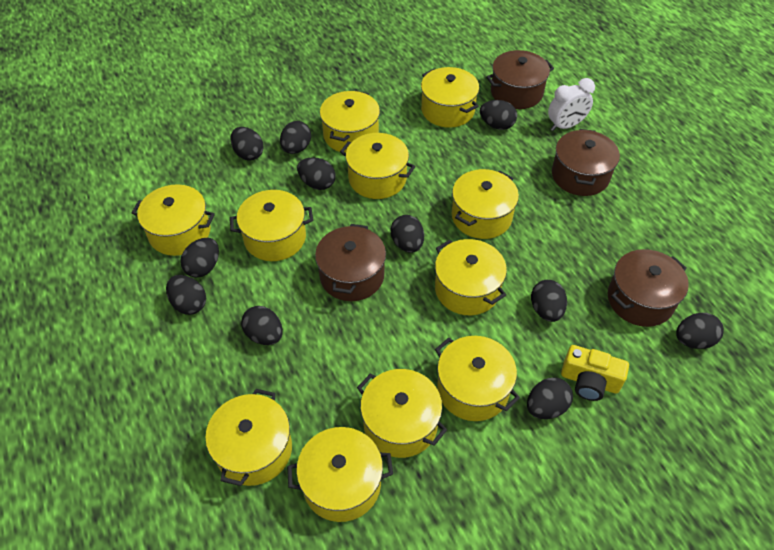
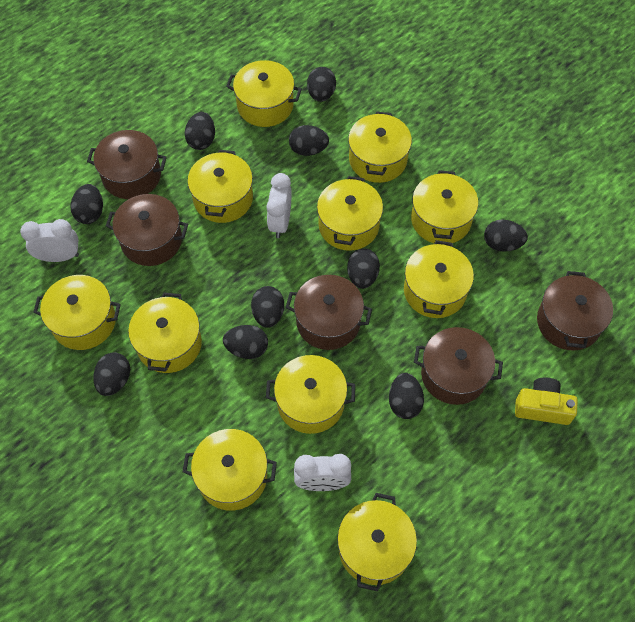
black egg: 11 -> 10
brown pot: 4 -> 5
white clock: 1 -> 3

